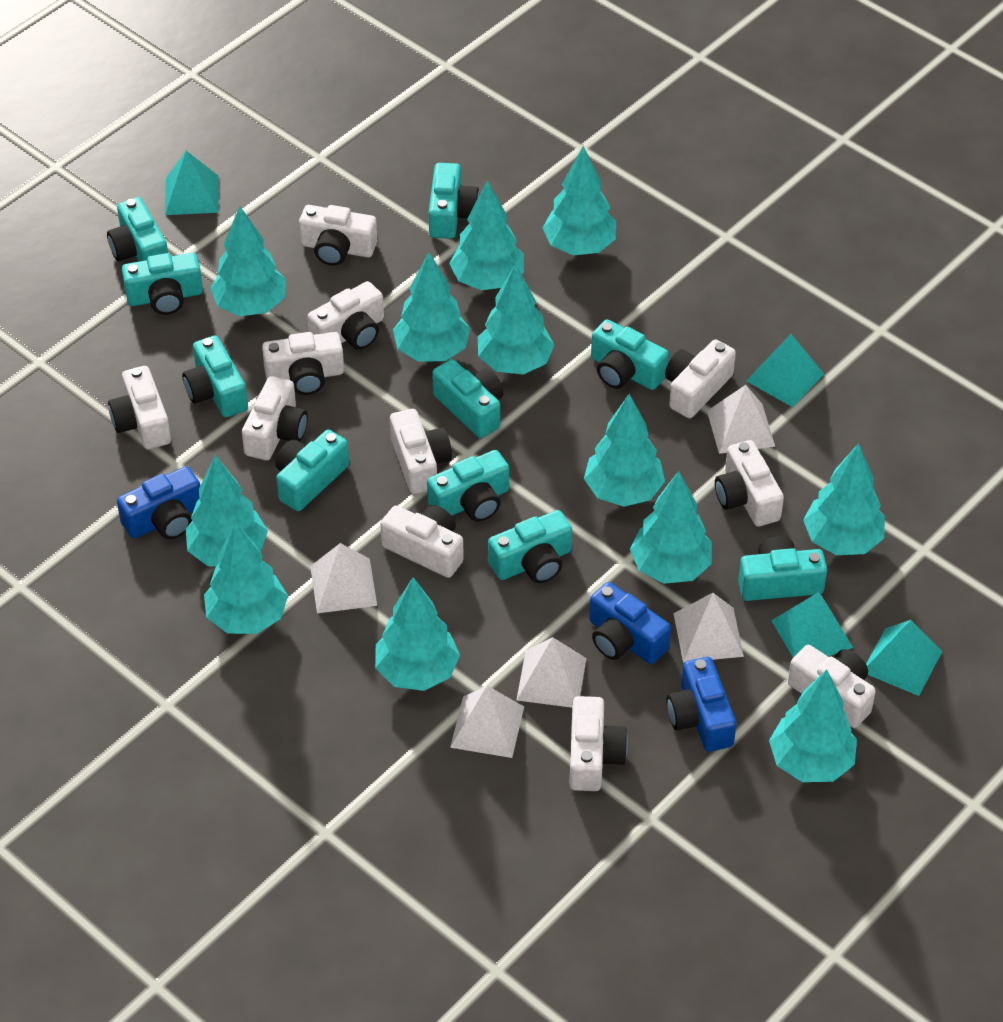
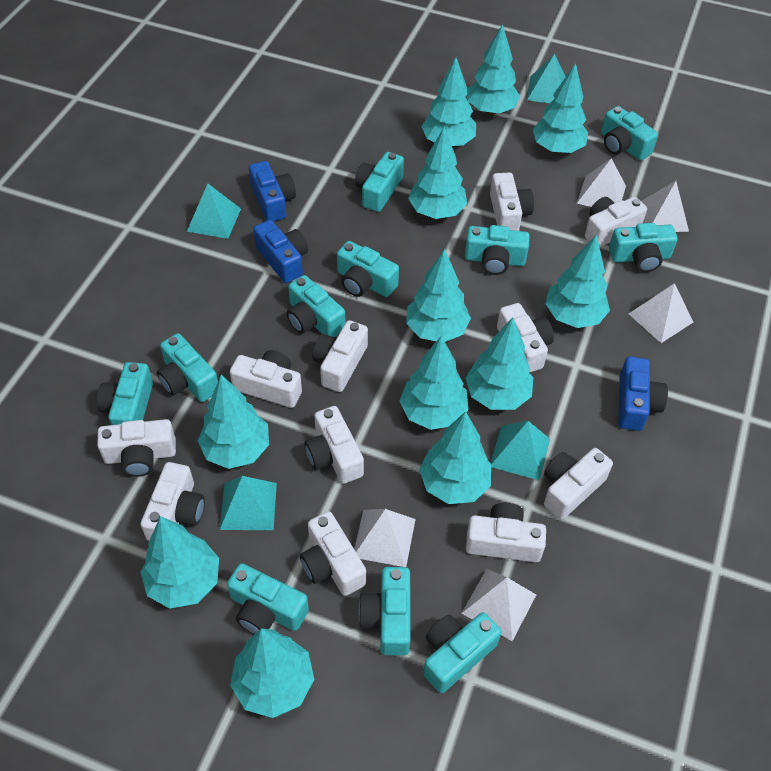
turquoise camera: 10 -> 11

